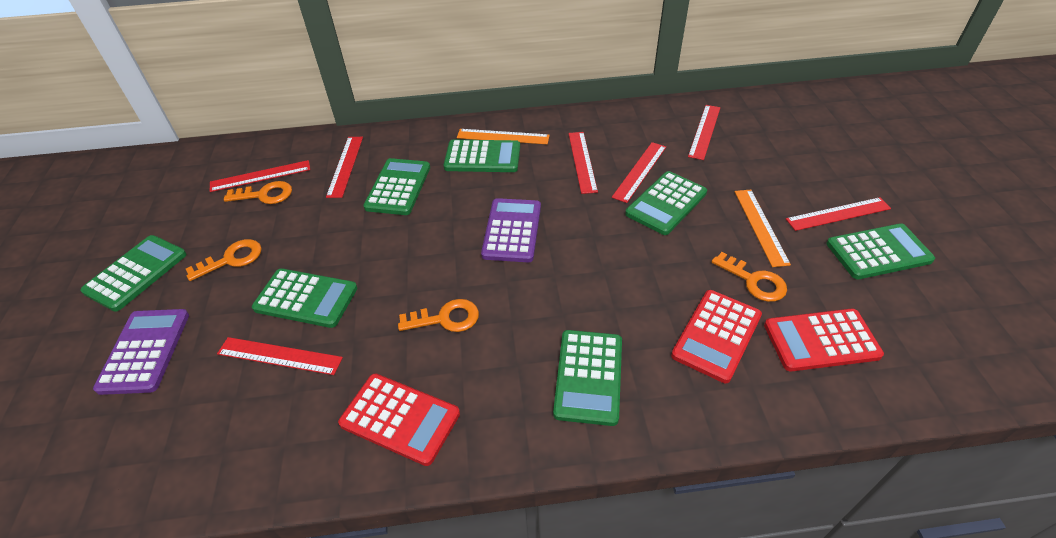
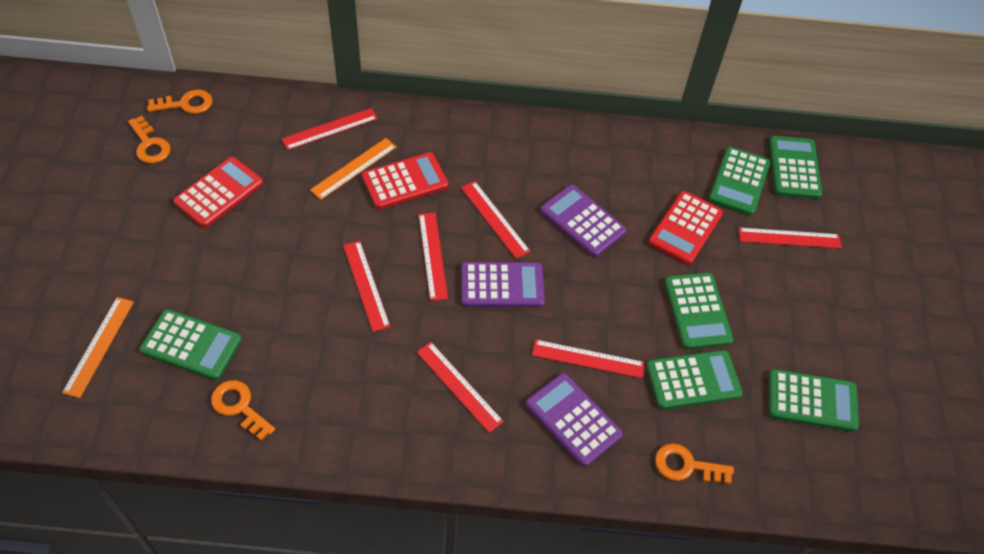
green calculator: 7 -> 6
purple calculator: 2 -> 3

